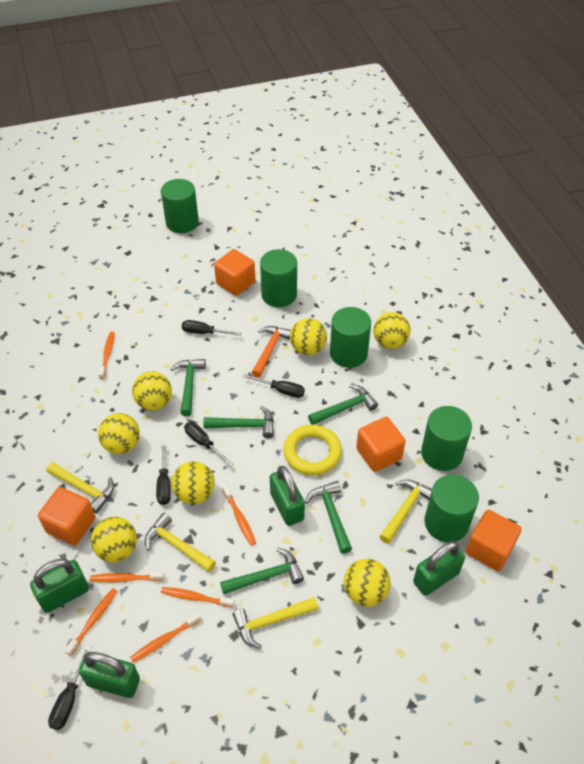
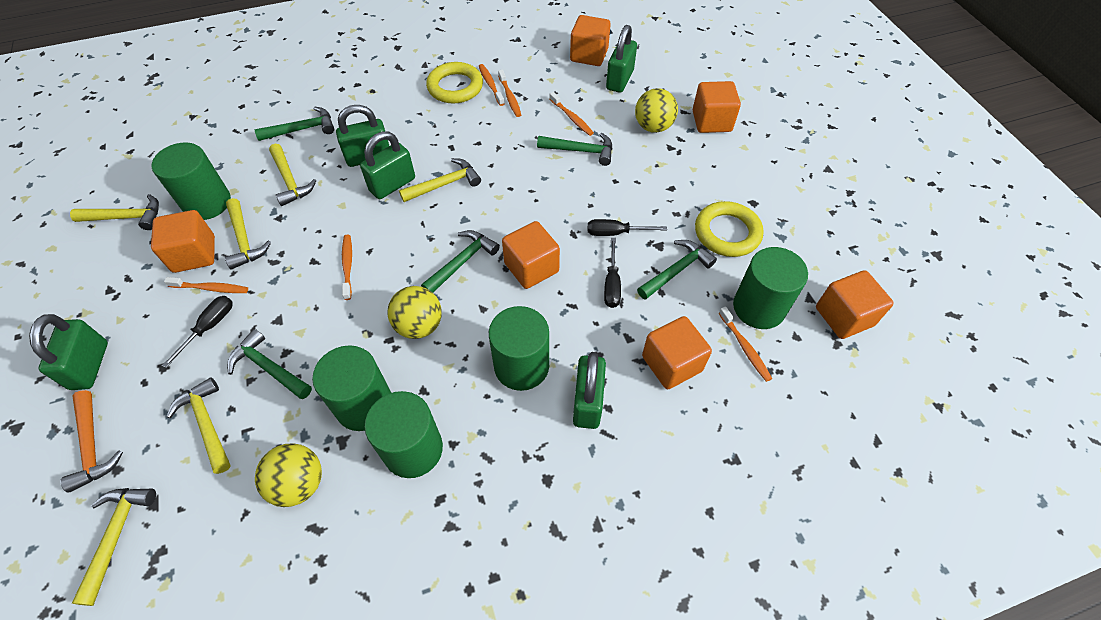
black screwdriver: 5 -> 3
green padlock: 4 -> 5
orange cube: 4 -> 6
yellow ball: 7 -> 3
yellow hammer: 4 -> 6
yellow ring: 1 -> 2

